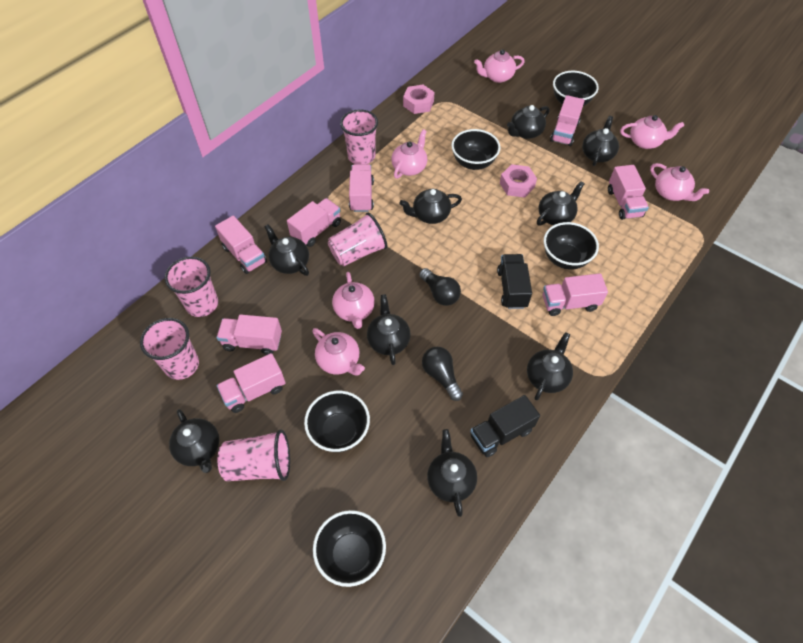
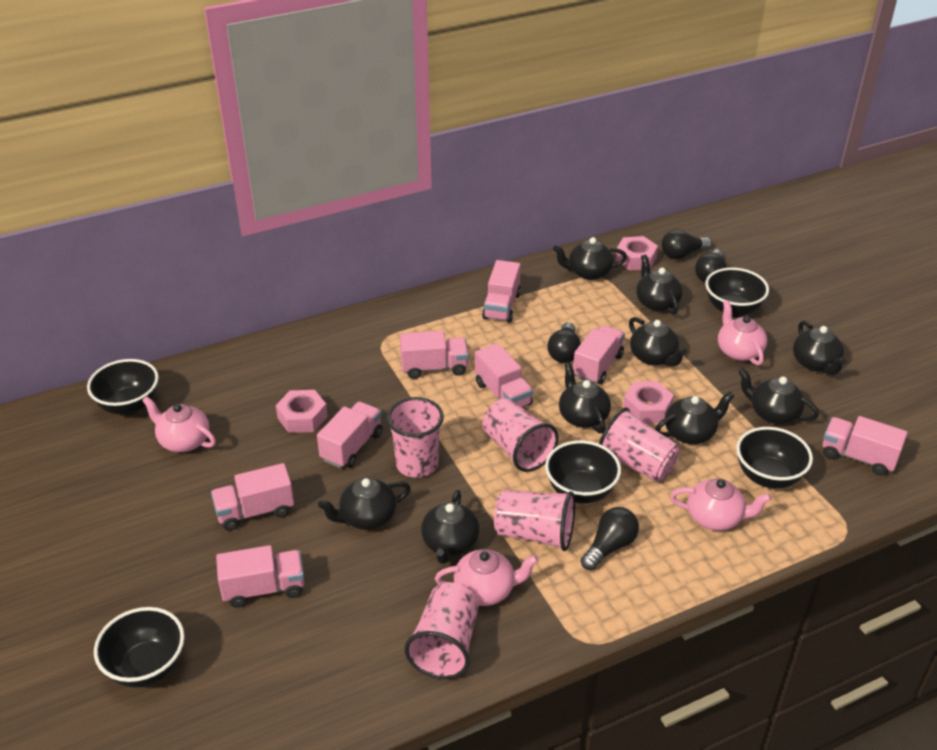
black light bulb: 2 -> 4
black truck: 2 -> 0
pink nut: 2 -> 3
pink teapot: 6 -> 4

